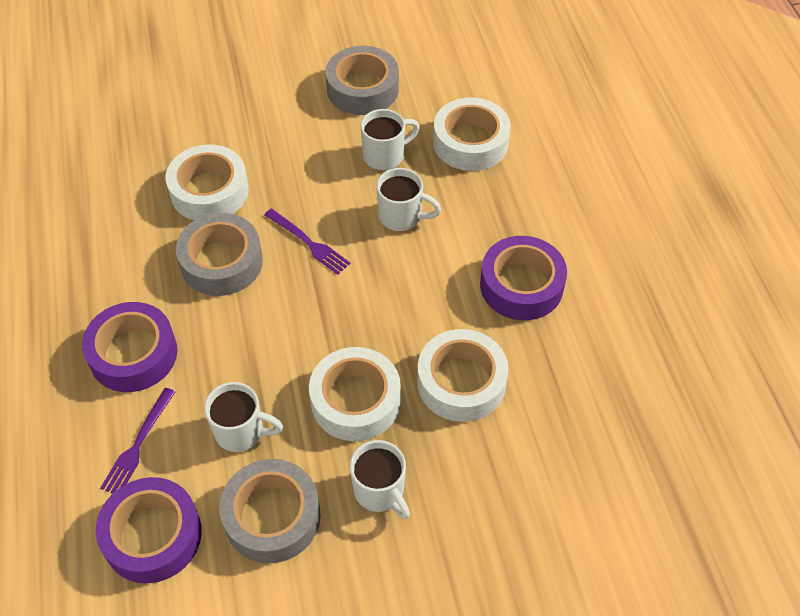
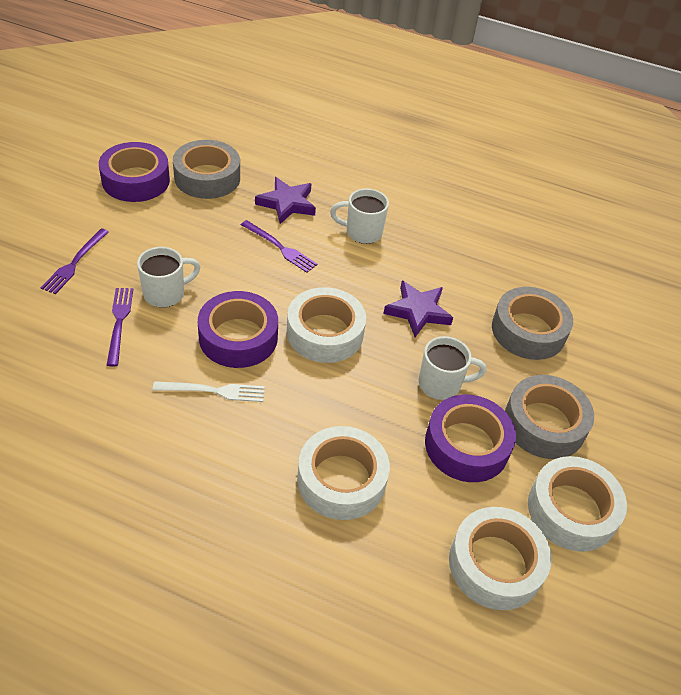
purple fork: 2 -> 3
purple star: 0 -> 2
white fork: 0 -> 1
white mug: 4 -> 3

